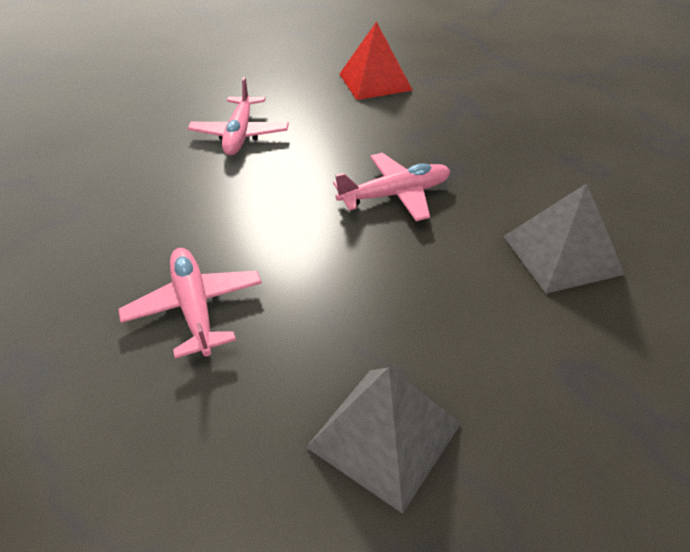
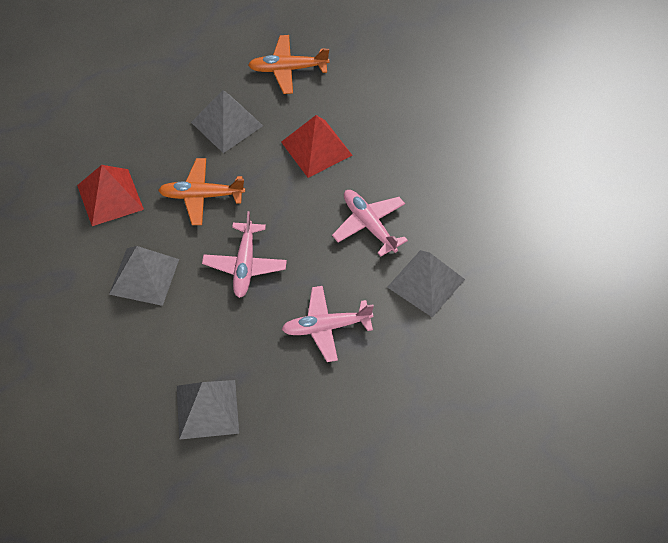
grey pyramid: 2 -> 4
orange plane: 0 -> 2
red pyramid: 1 -> 2

